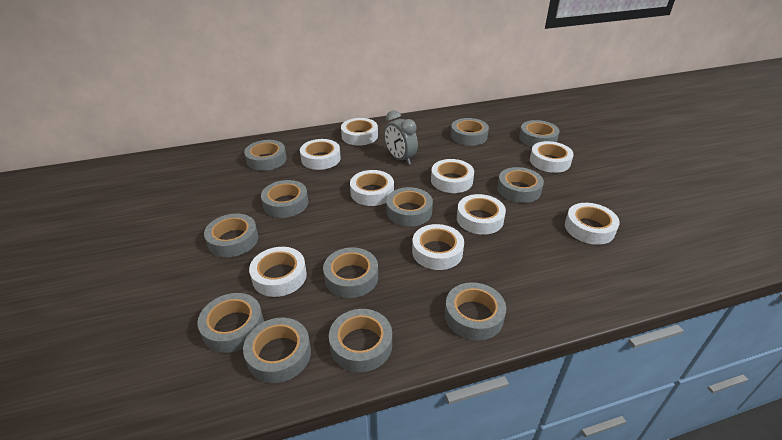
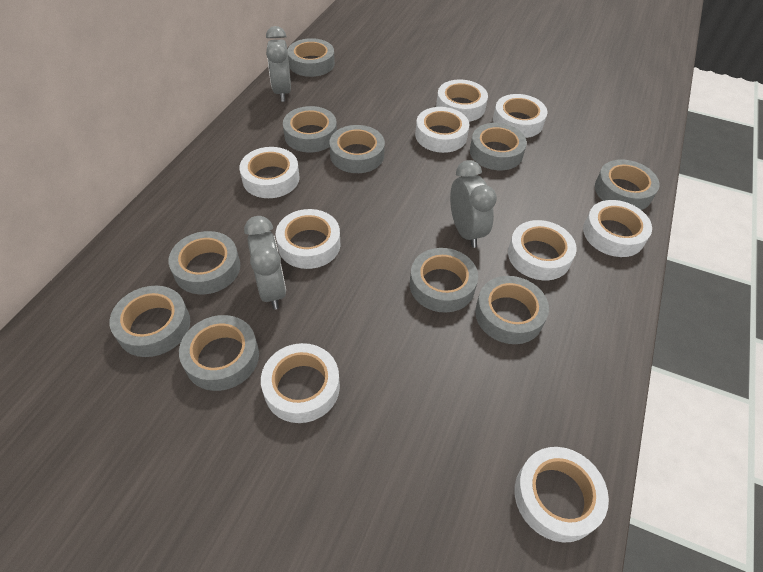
grey clock: 1 -> 3
grey tape: 12 -> 10

